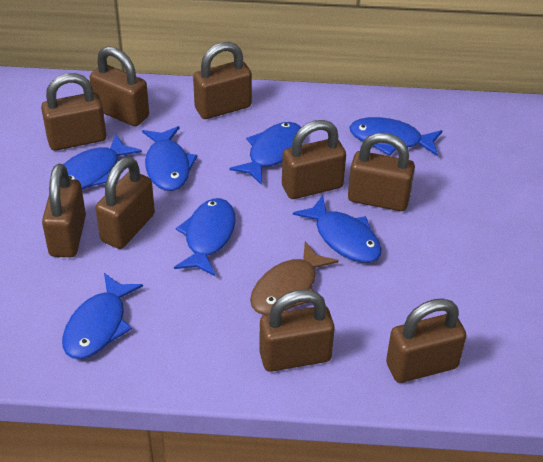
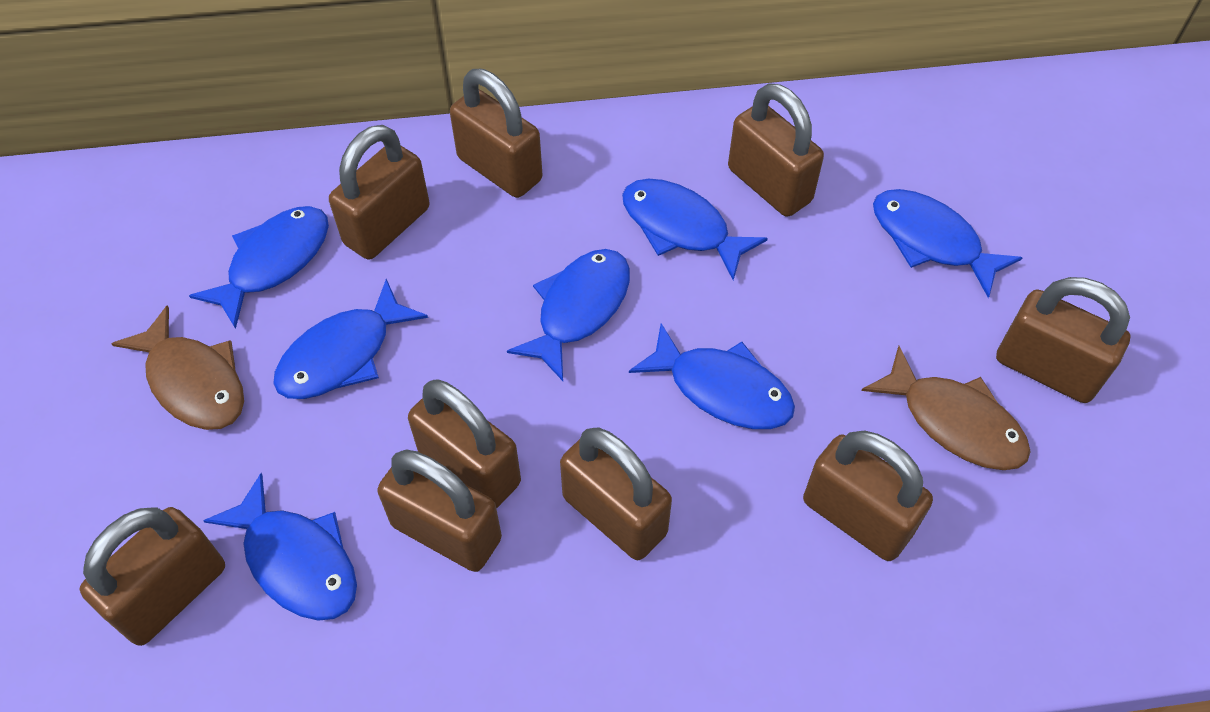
brown fish: 1 -> 2

